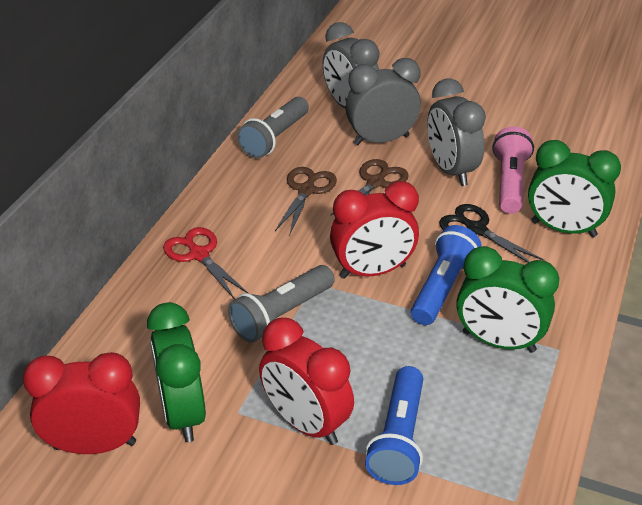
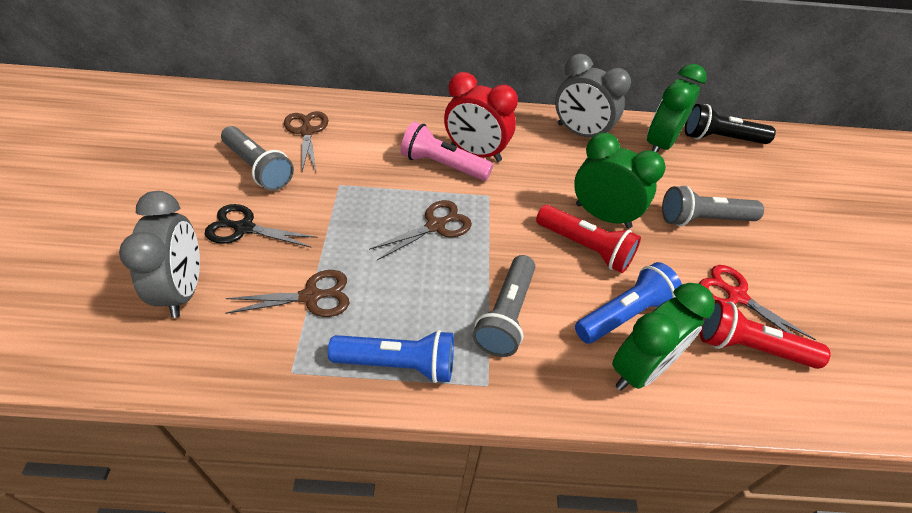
black flashlight: 0 -> 1
brown scissors: 2 -> 3
grey clock: 3 -> 2
grey flashlight: 2 -> 3
red clock: 3 -> 1
red flashlight: 0 -> 2

